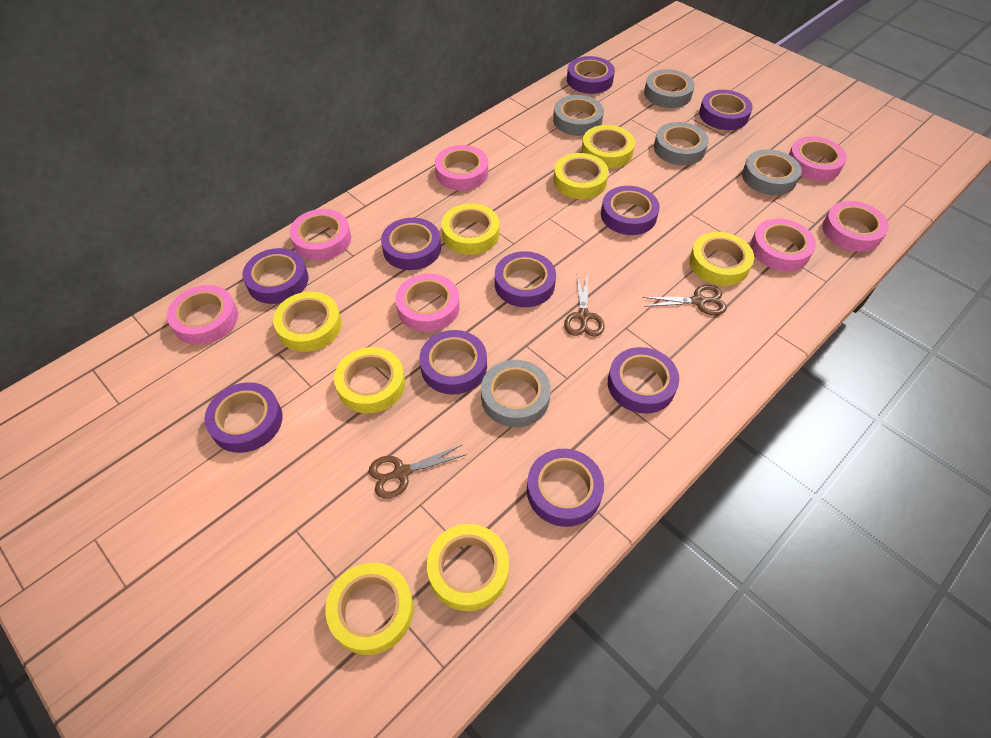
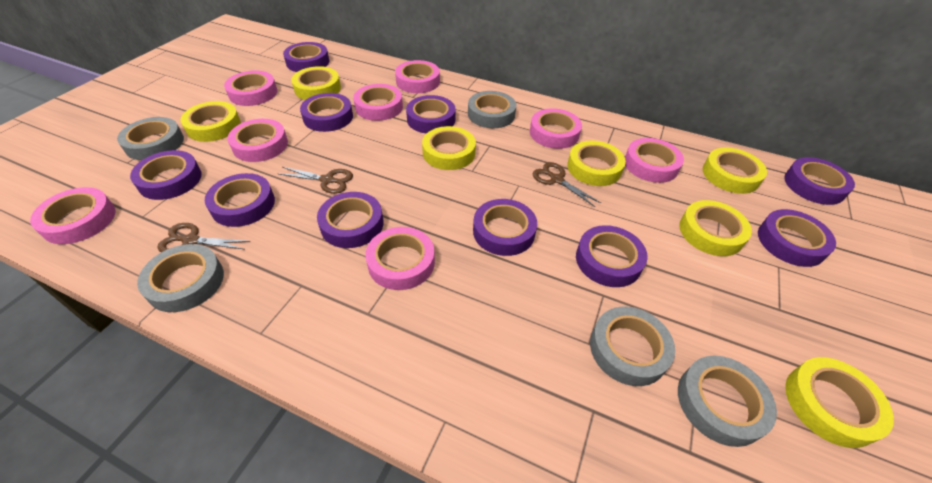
pink tape: 7 -> 8
yellow tape: 8 -> 7

